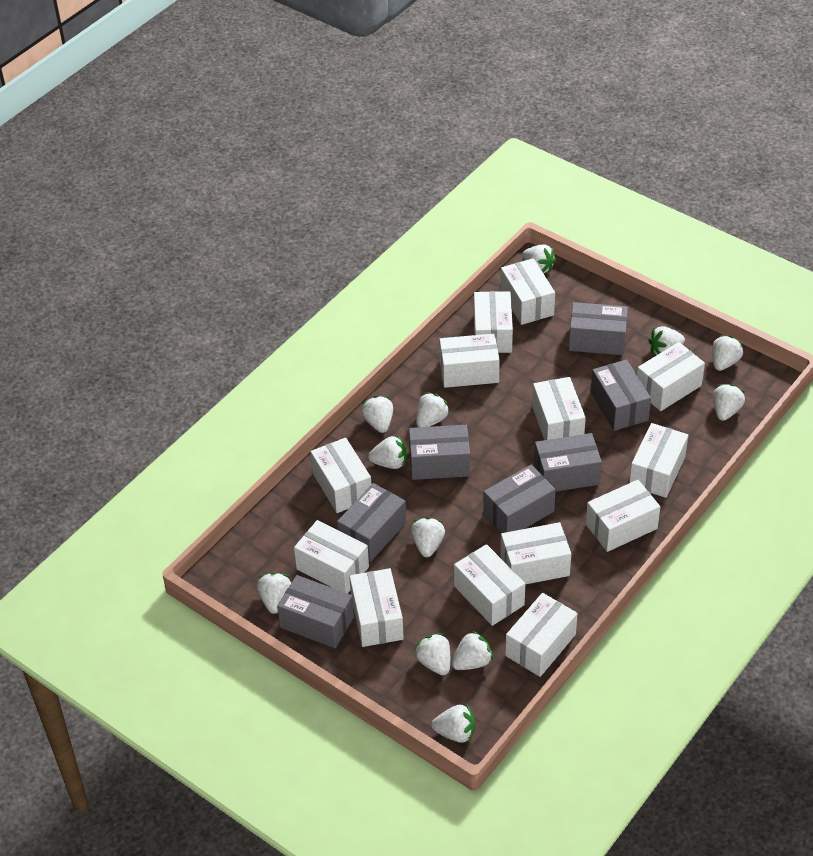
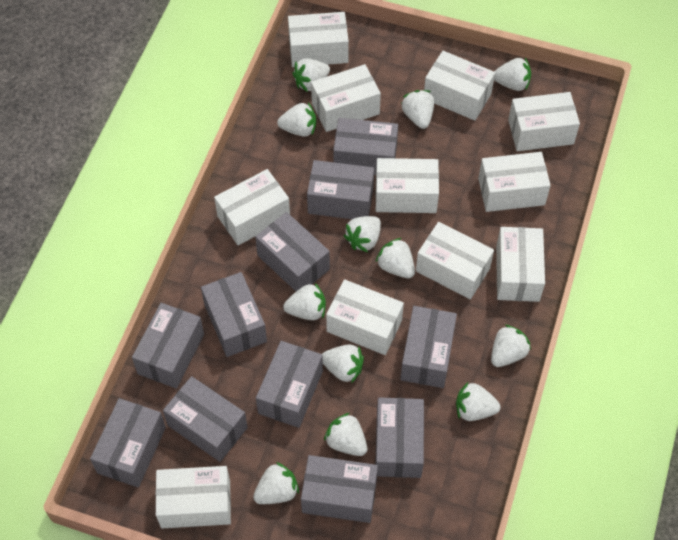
grey box: 7 -> 11
white box: 13 -> 11

